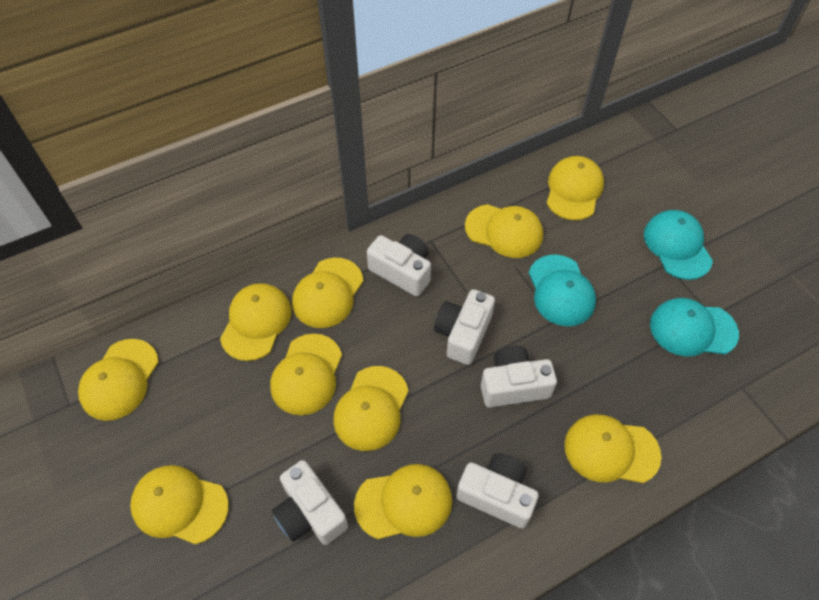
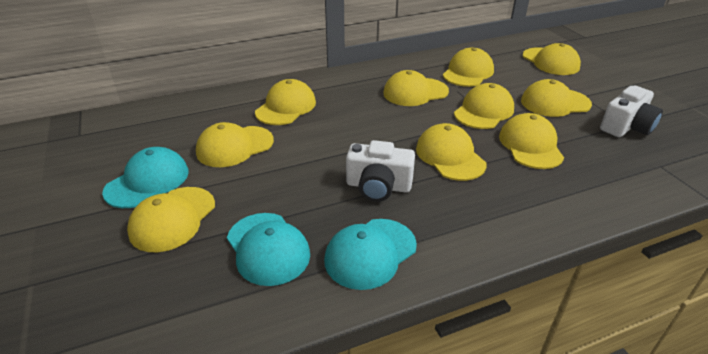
white camera: 5 -> 2

